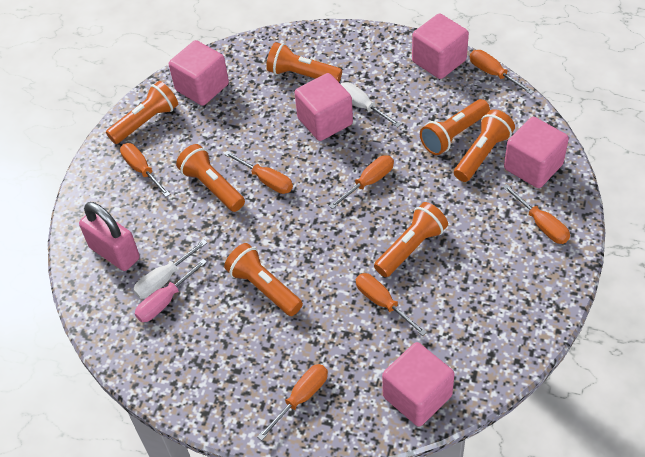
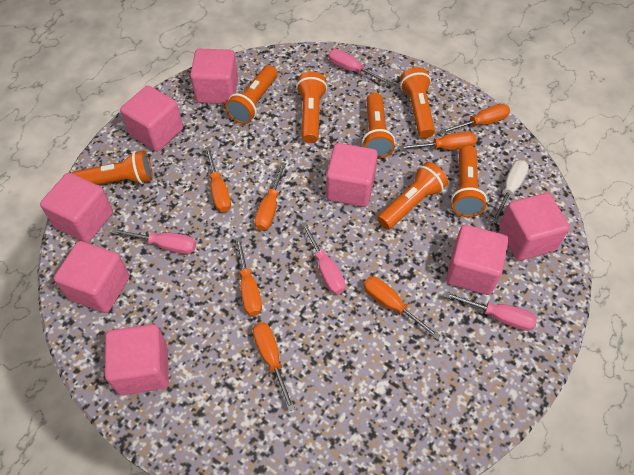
pink cube: 5 -> 8
pink padlock: 1 -> 0
pink screwdriver: 1 -> 4
white screwdriver: 2 -> 1

